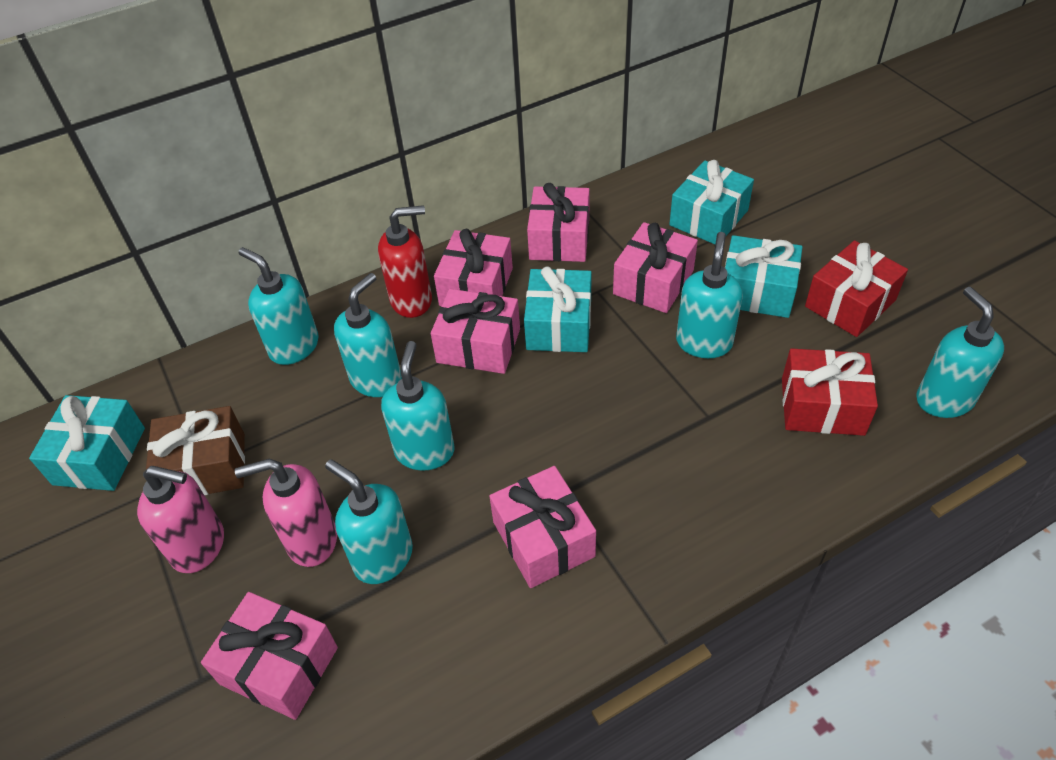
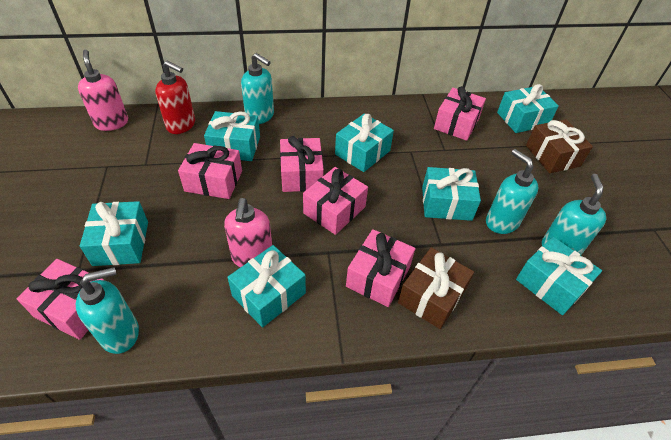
brown gift: 1 -> 2
red gift: 2 -> 0
turquoise gift: 4 -> 7
turquoise soap dispenser: 6 -> 4

